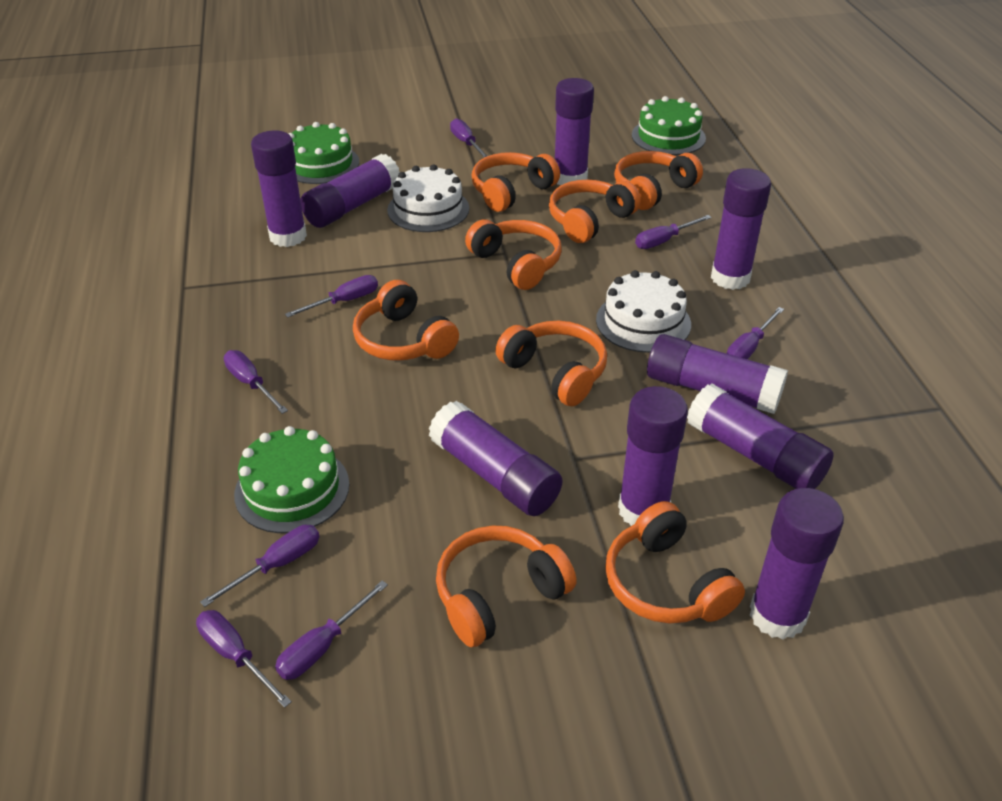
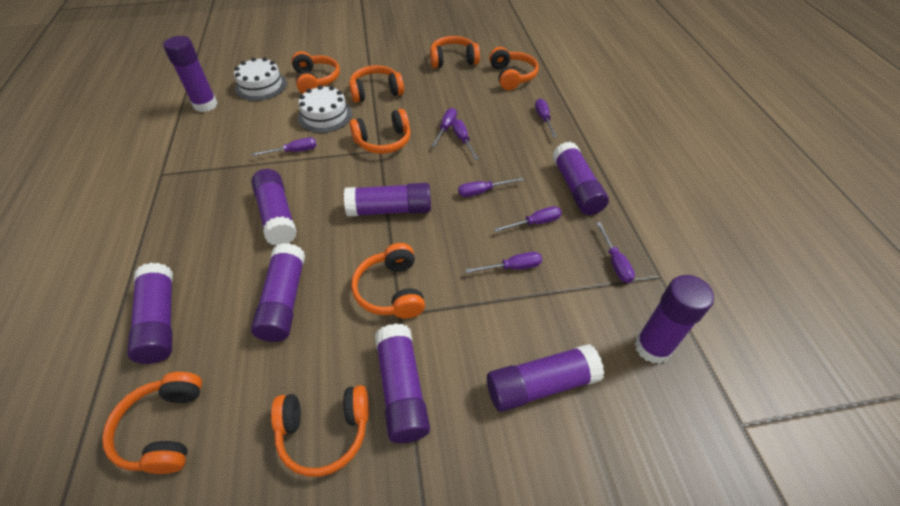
green cake: 3 -> 0

